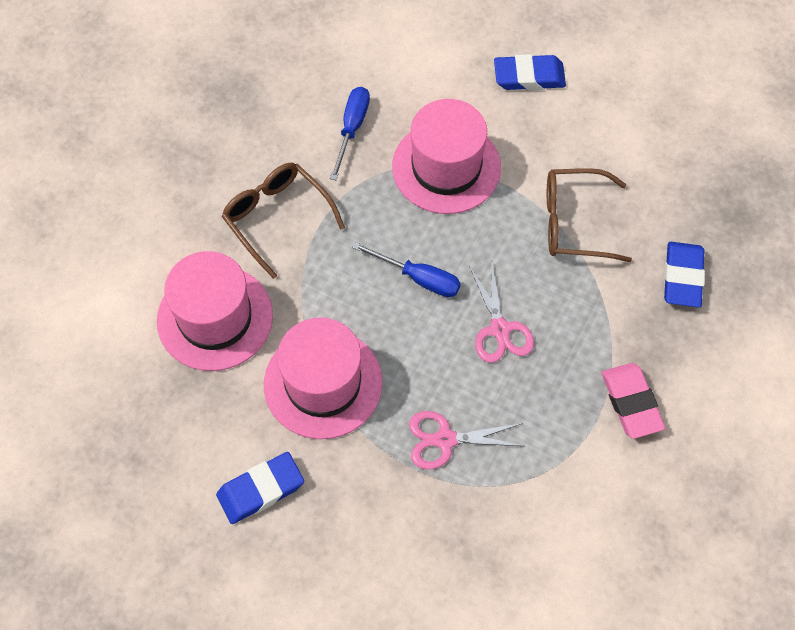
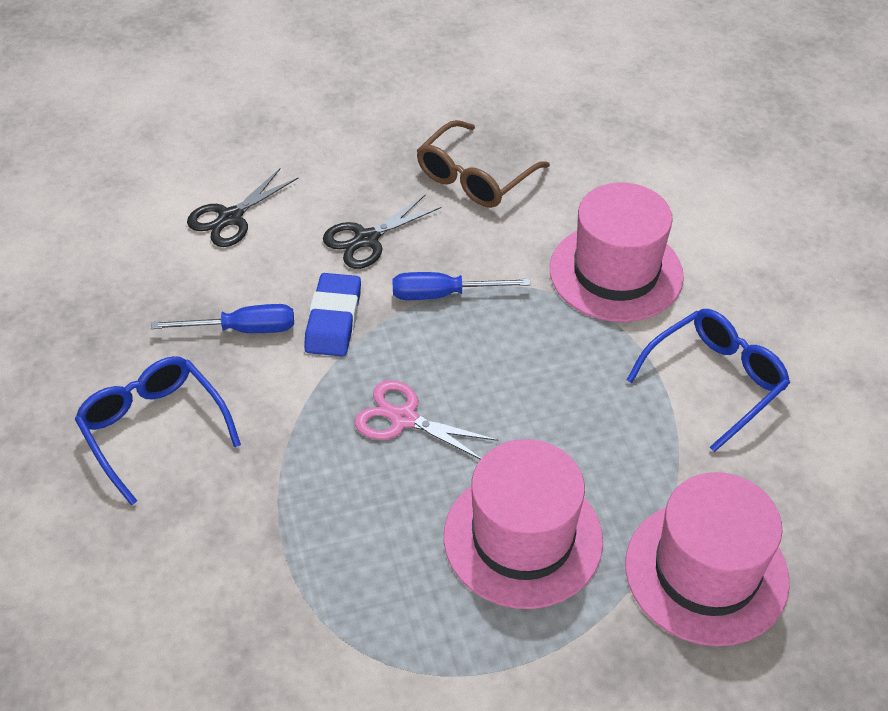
black scissors: 0 -> 2
blue eraser: 3 -> 1
blue glasses: 0 -> 2
brown glasses: 2 -> 1
pink eraser: 1 -> 0
pink scissors: 2 -> 1

